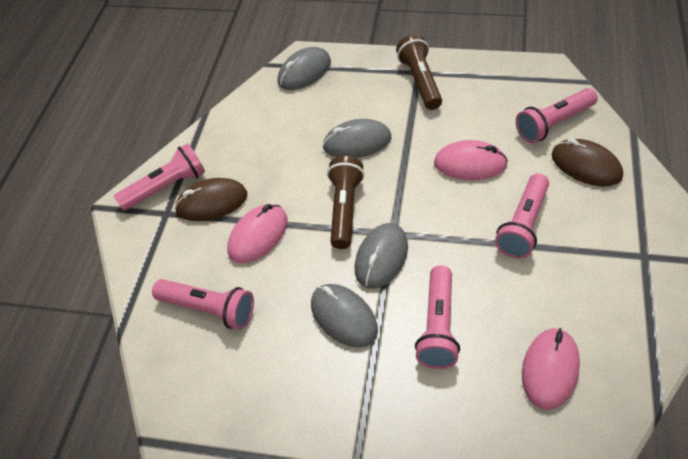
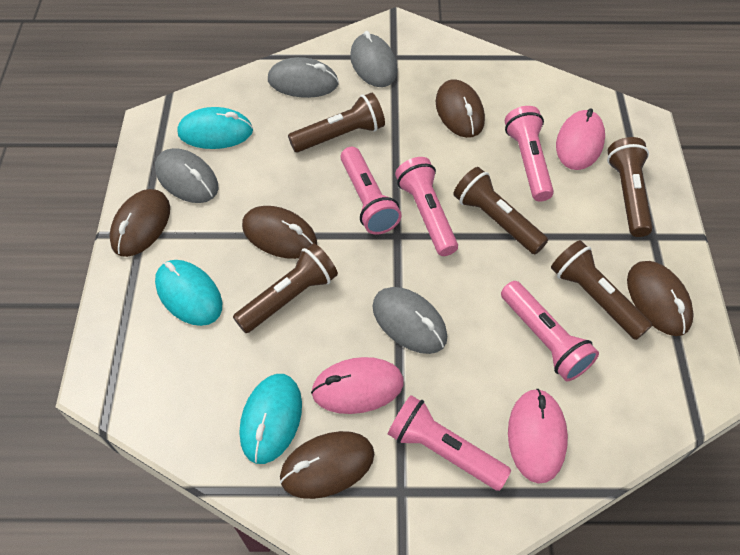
brown flashlight: 2 -> 5
brown mouse: 2 -> 5
turquoise mouse: 0 -> 3

